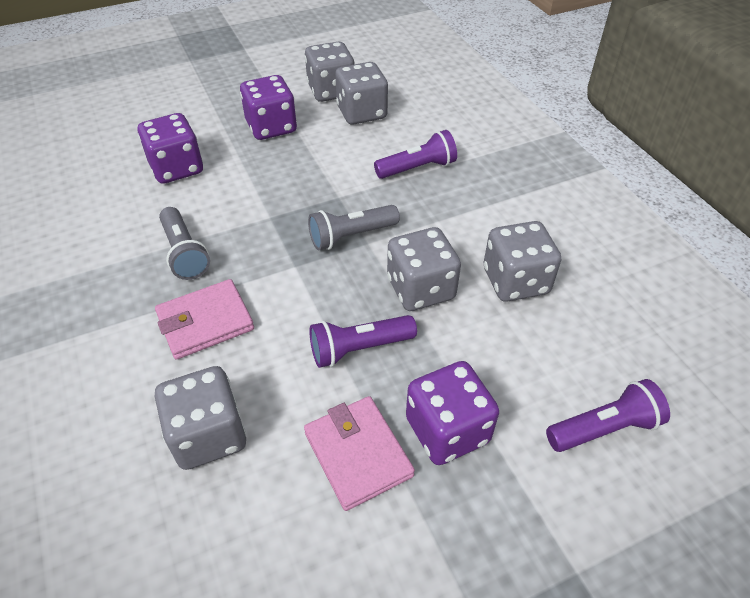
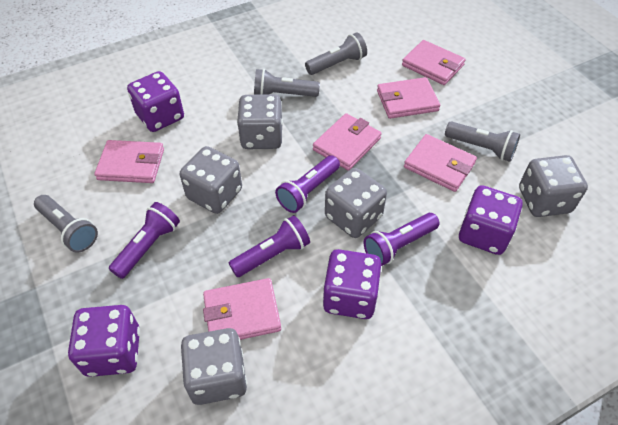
grey flashlight: 2 -> 4
pink wallet: 2 -> 6
purple dice: 3 -> 4
purple flashlight: 3 -> 4

